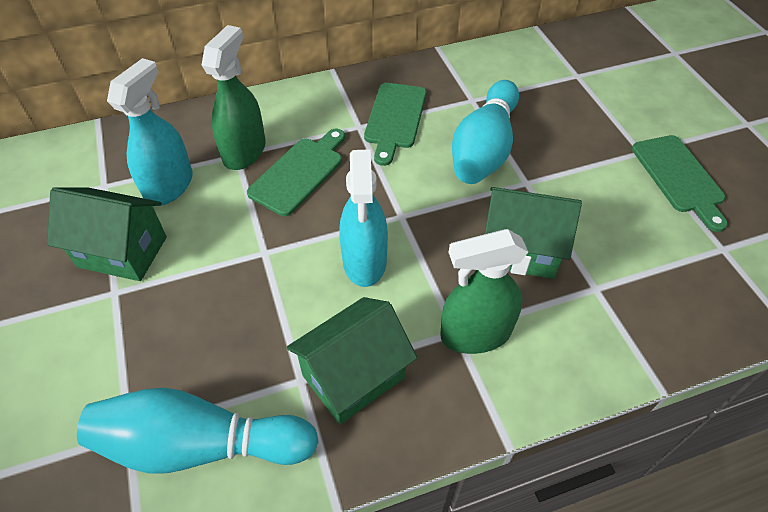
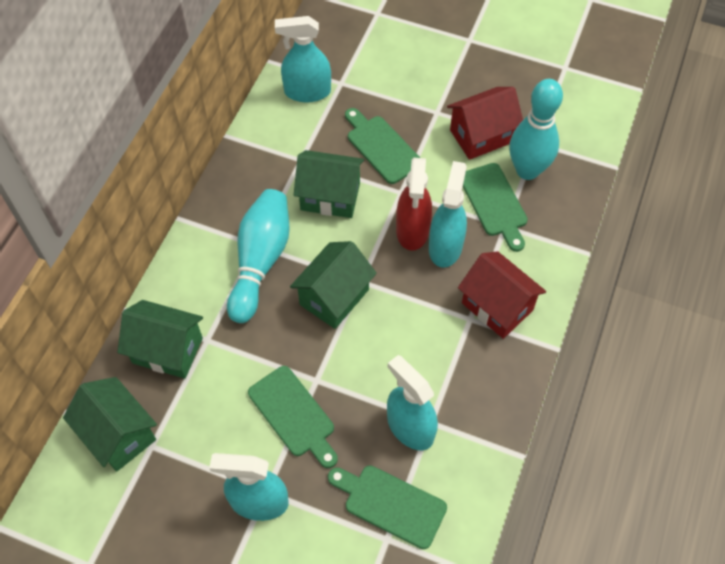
green cutting board: 3 -> 4
green house: 3 -> 4
green spray bottle: 2 -> 0
red house: 0 -> 2
red spray bottle: 0 -> 1
turquoise spray bottle: 2 -> 4

